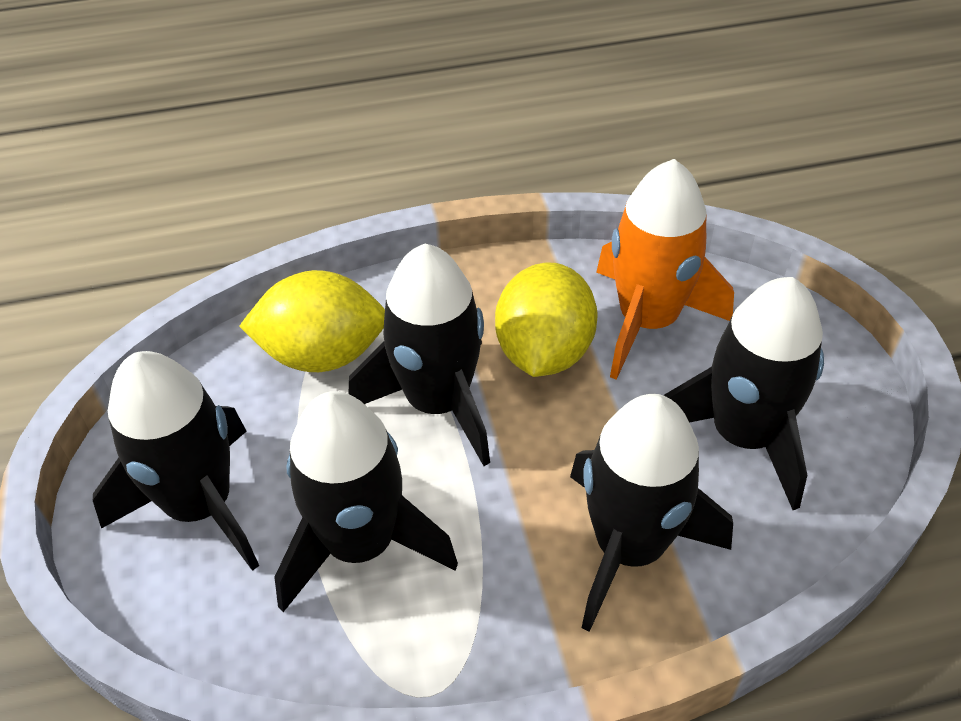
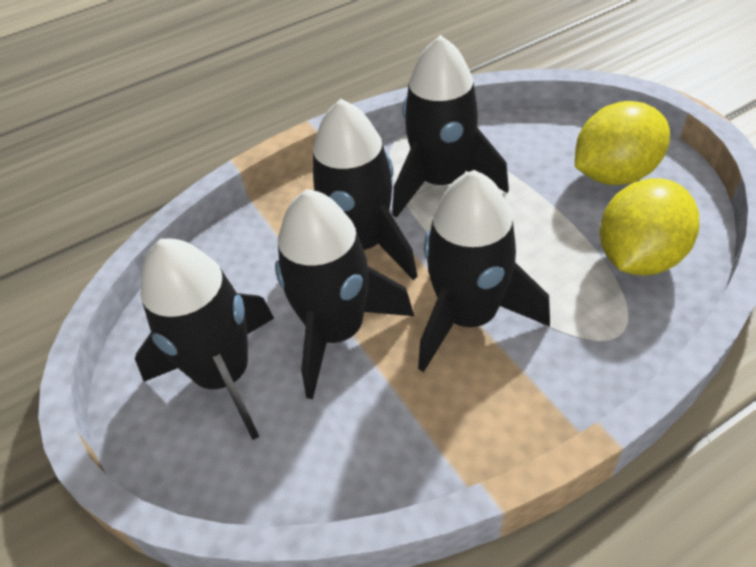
orange rocket: 1 -> 0

